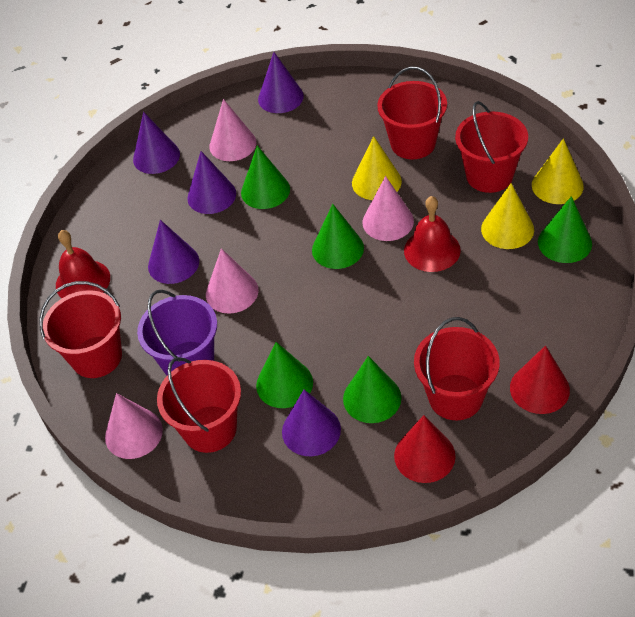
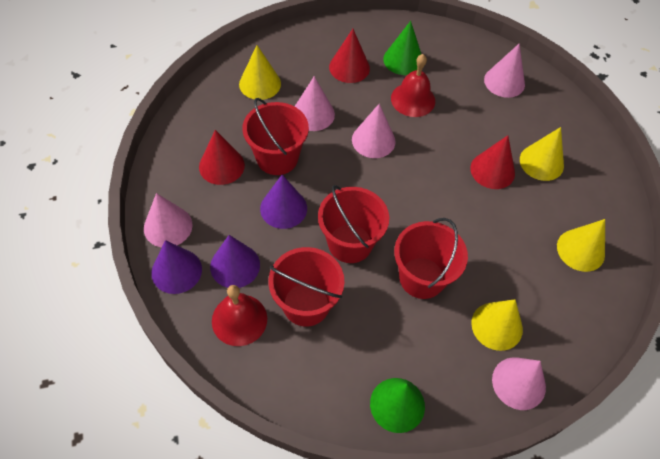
green cone: 5 -> 2
pink cone: 4 -> 5
purple bucket: 1 -> 0
purple cone: 5 -> 3
red bucket: 5 -> 4
red cone: 2 -> 3
yellow cone: 3 -> 4

